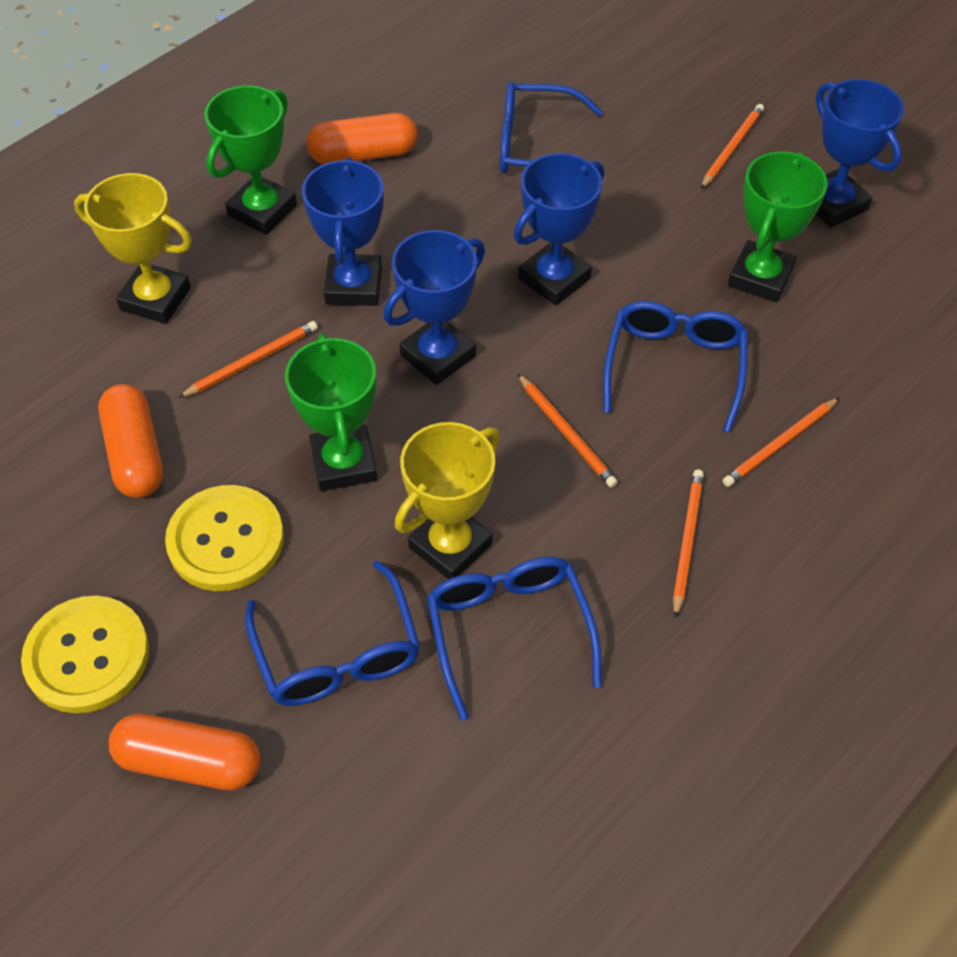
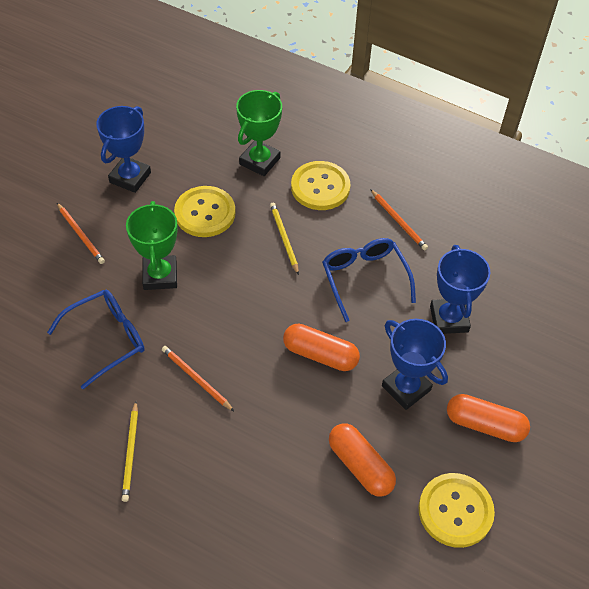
blue glasses: 4 -> 2
blue trophy: 4 -> 3
green trophy: 3 -> 2
orange pencil: 5 -> 3
yellow button: 2 -> 3
yellow pencil: 0 -> 2
yellow trophy: 2 -> 0

